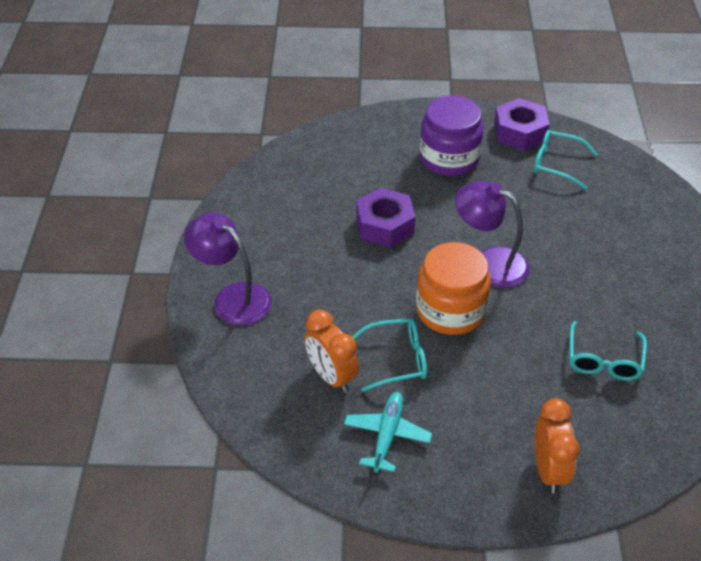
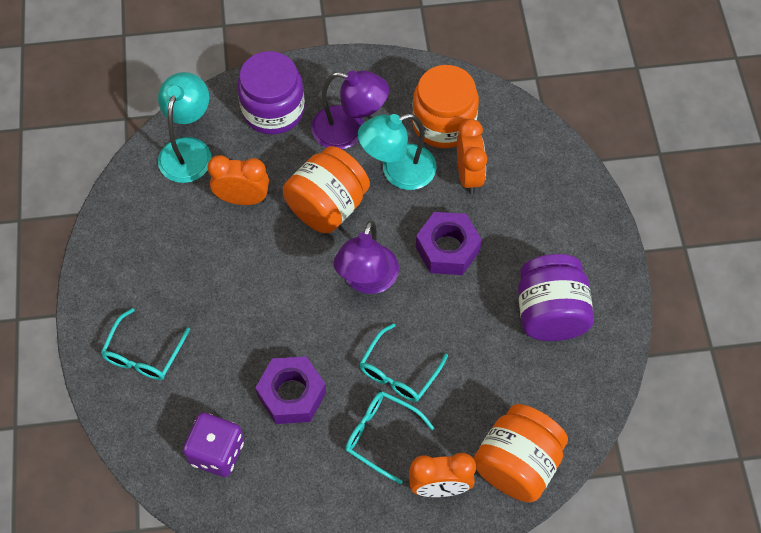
orange clock: 2 -> 3
orange jar: 1 -> 3
purple dice: 0 -> 1
purple jar: 1 -> 2
turquoise lamp: 0 -> 2
turquoise plane: 1 -> 0

